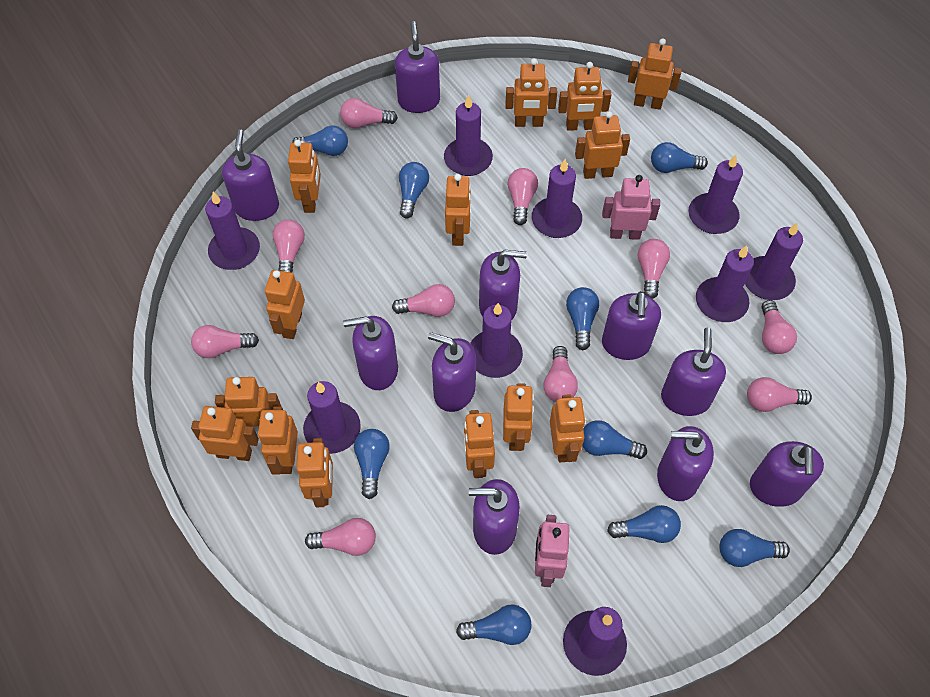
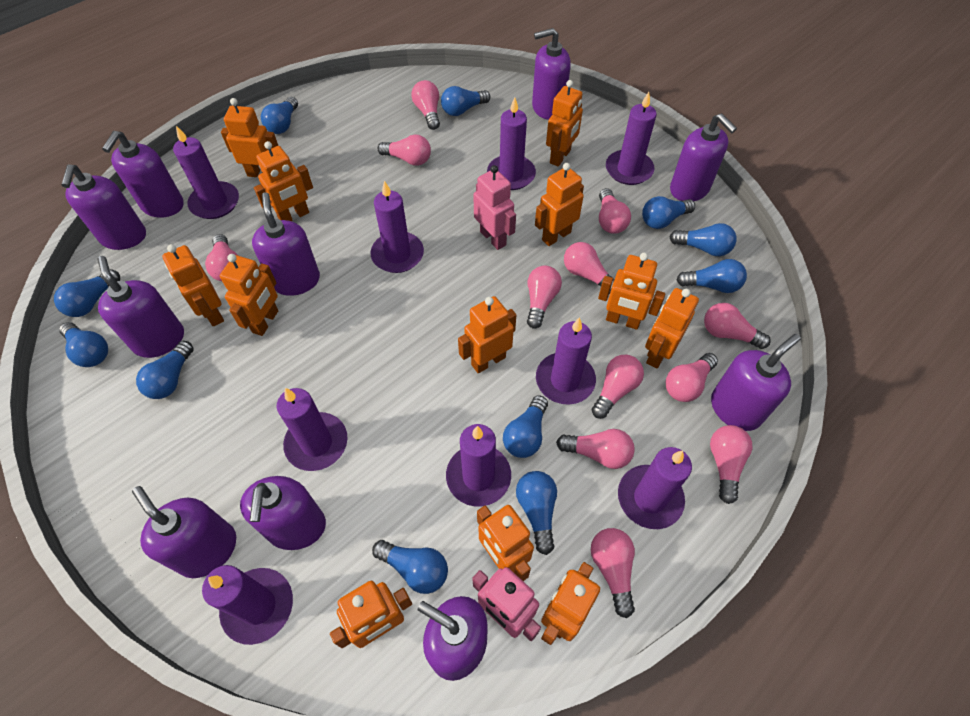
blue light bulb: 9 -> 11
orange robot: 14 -> 12
pink light bulb: 10 -> 12

